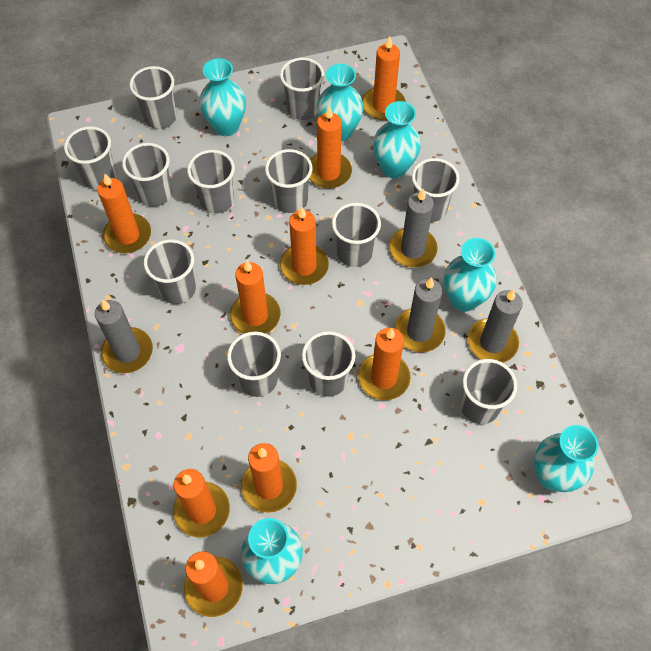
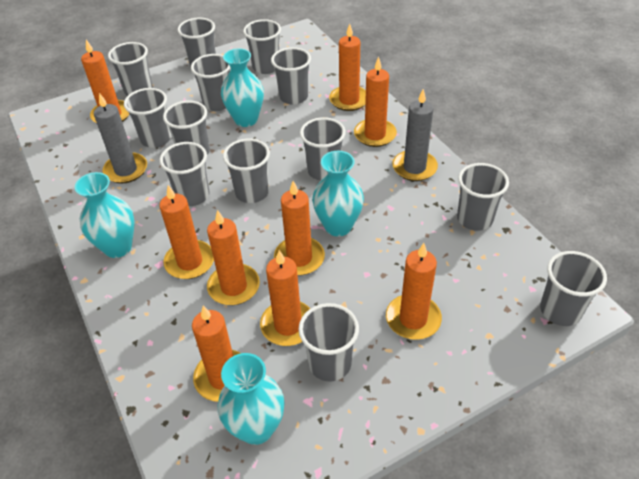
grey candle: 4 -> 2
grey cup: 12 -> 13
turquoise vase: 6 -> 4

